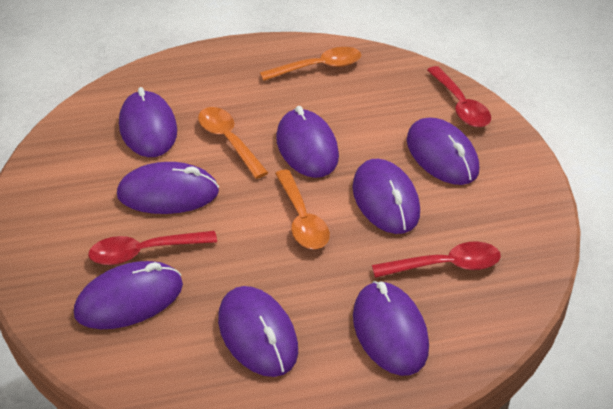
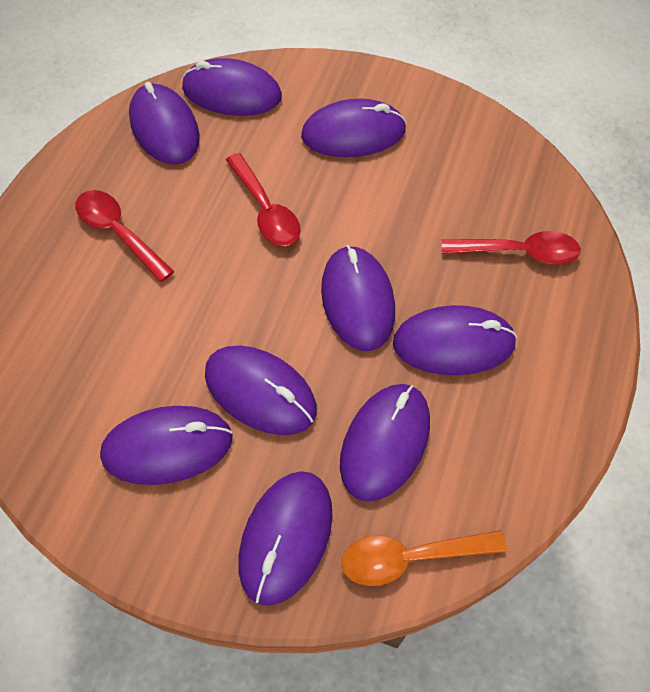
orange spoon: 3 -> 1
purple mouse: 8 -> 9

